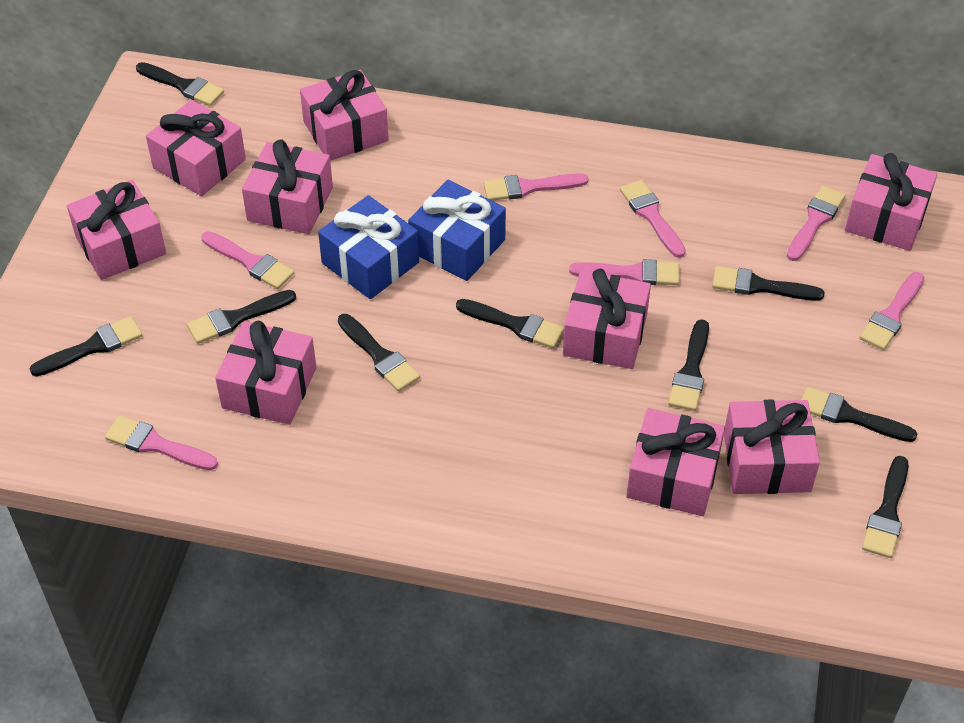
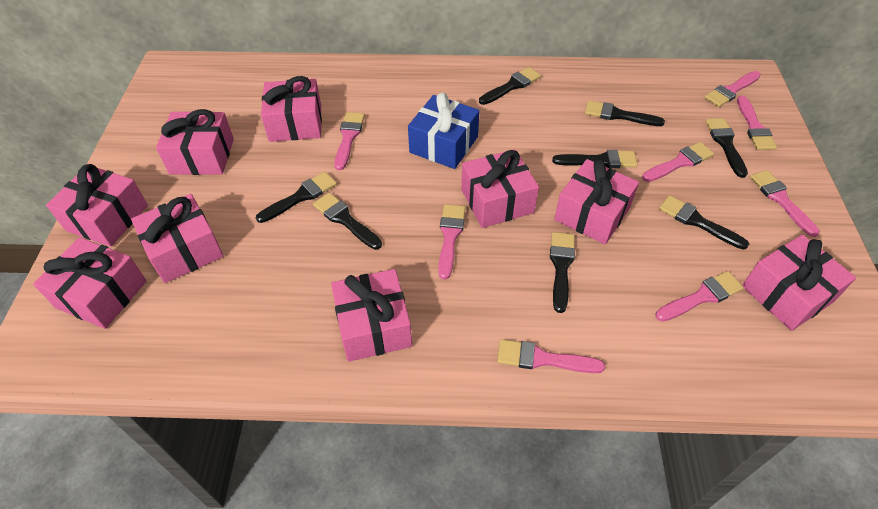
black brush: 9 -> 8
blue gift: 2 -> 1
pink brush: 7 -> 8

